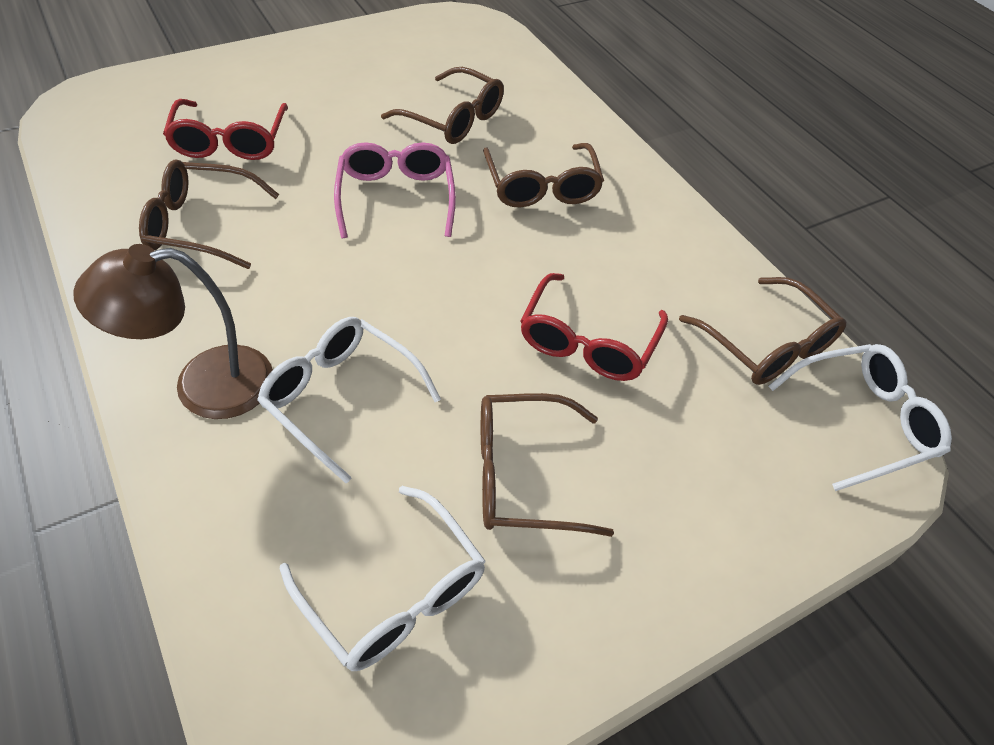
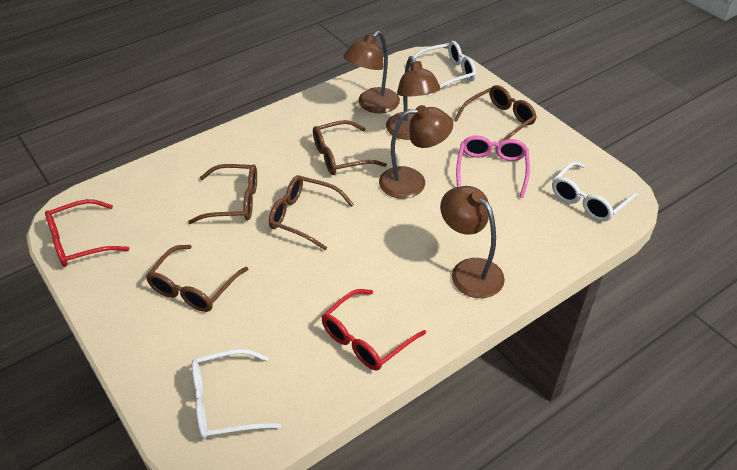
brown lamp: 1 -> 4

